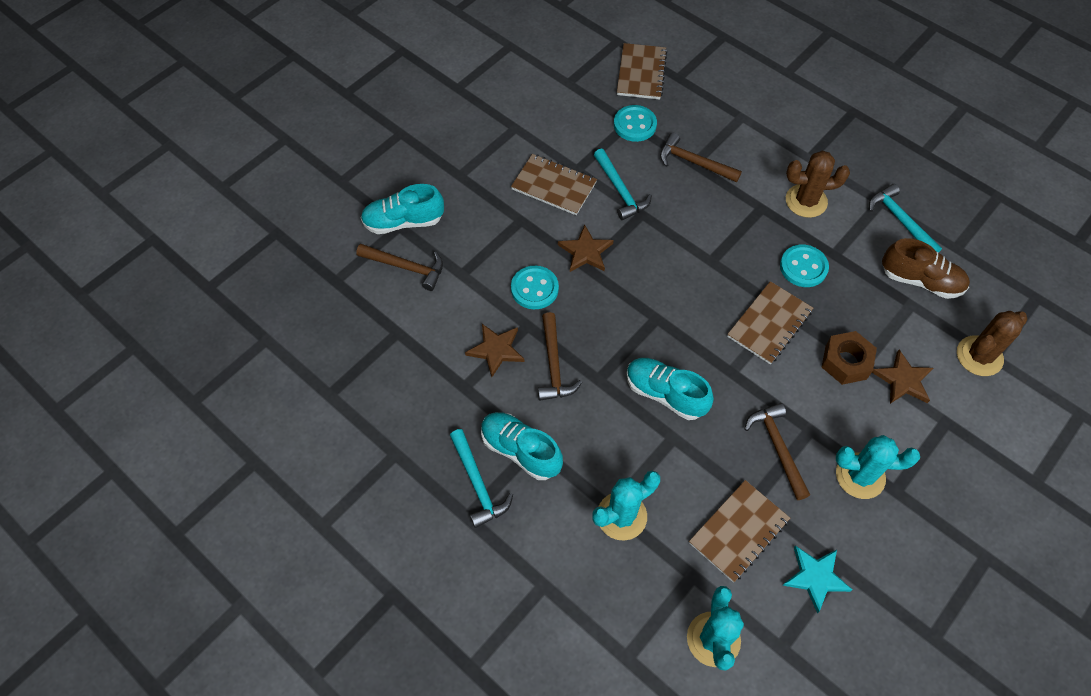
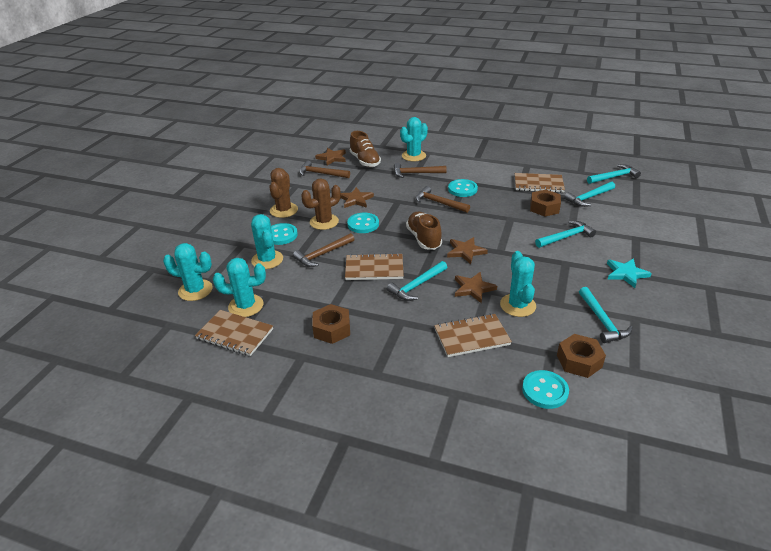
brown nut: 1 -> 3
brown shoe: 1 -> 2
brown star: 3 -> 4
turquoise button: 3 -> 4
turquoise cactus: 3 -> 5
turquoise hammer: 3 -> 5
turquoise shoe: 3 -> 0

